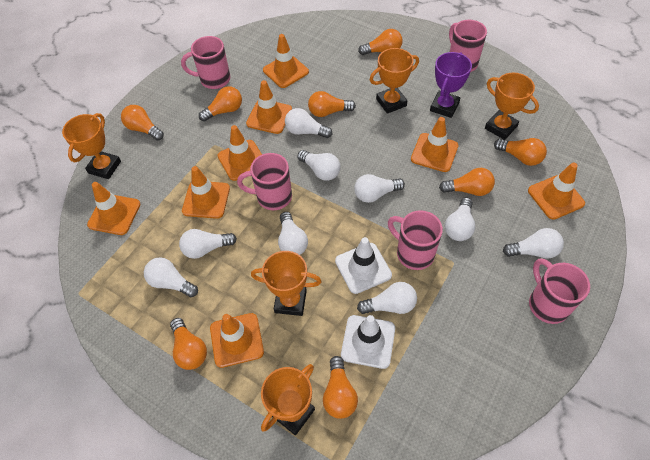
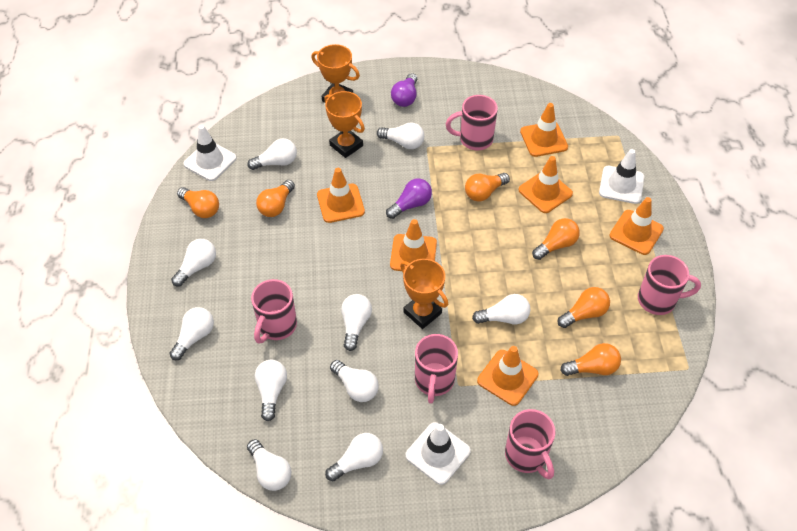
orange light bulb: 8 -> 6
orange traffic cone: 8 -> 6
orange trophy: 5 -> 3
purple light bulb: 0 -> 2
purple trophy: 1 -> 0
white light bulb: 9 -> 10
white traffic cone: 2 -> 3

